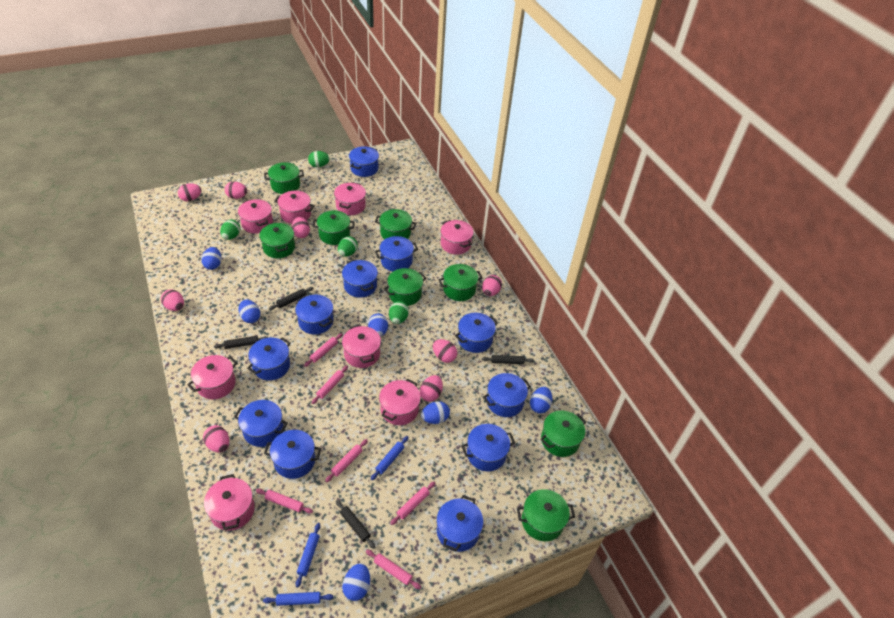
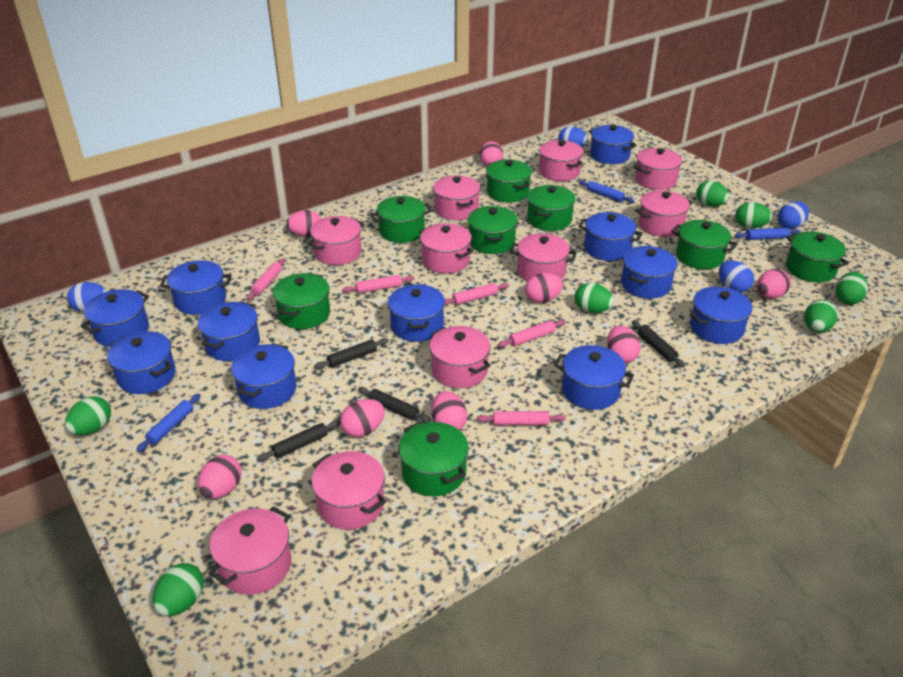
blue egg: 6 -> 4
green egg: 4 -> 7
pink pot: 8 -> 10
pink rolling pin: 6 -> 5

